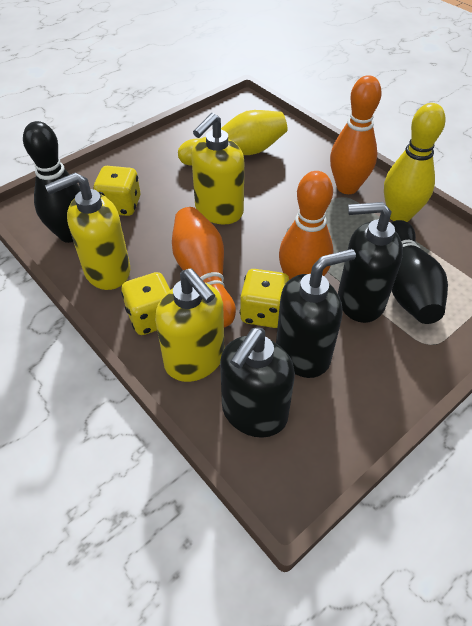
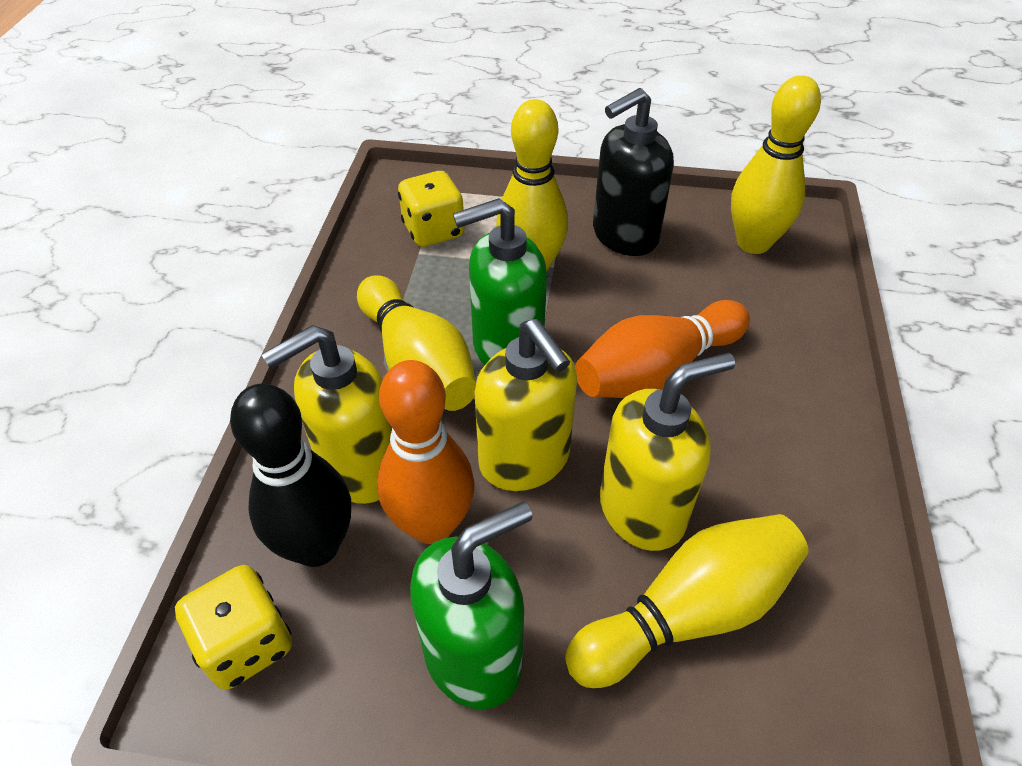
black bowling pin: 2 -> 1
black soap dispenser: 3 -> 1
green soap dispenser: 0 -> 2
orange bowling pin: 3 -> 2
yellow bowling pin: 2 -> 4
yellow dice: 3 -> 2

